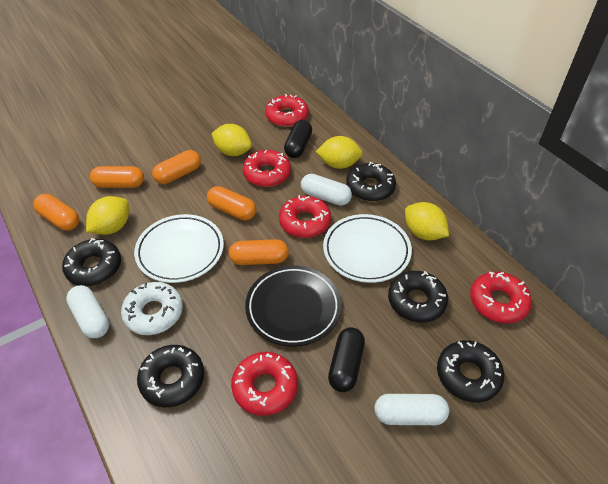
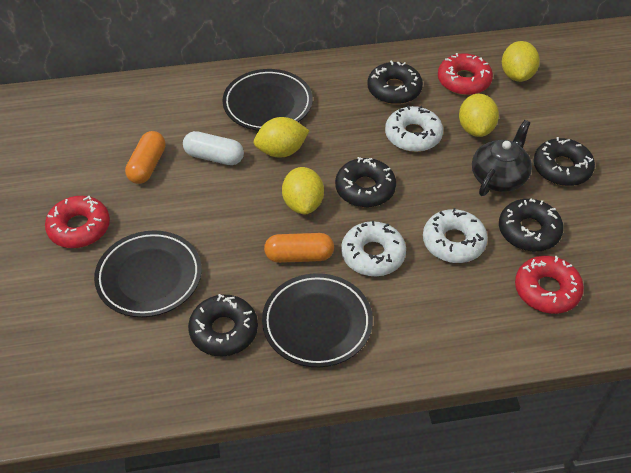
black capsule: 2 -> 0
black plate: 1 -> 3
black teapot: 0 -> 1
orange capsule: 5 -> 2
red donut: 5 -> 3
white capsule: 3 -> 1
white donut: 1 -> 3
white plate: 2 -> 0

